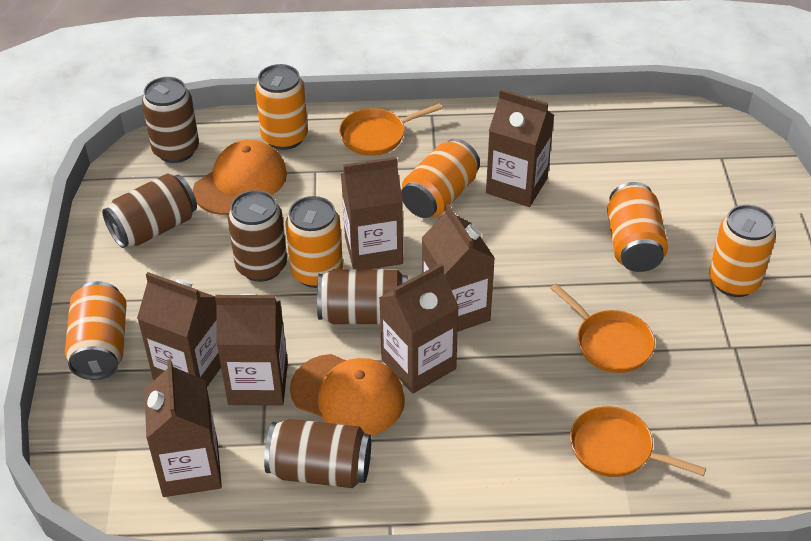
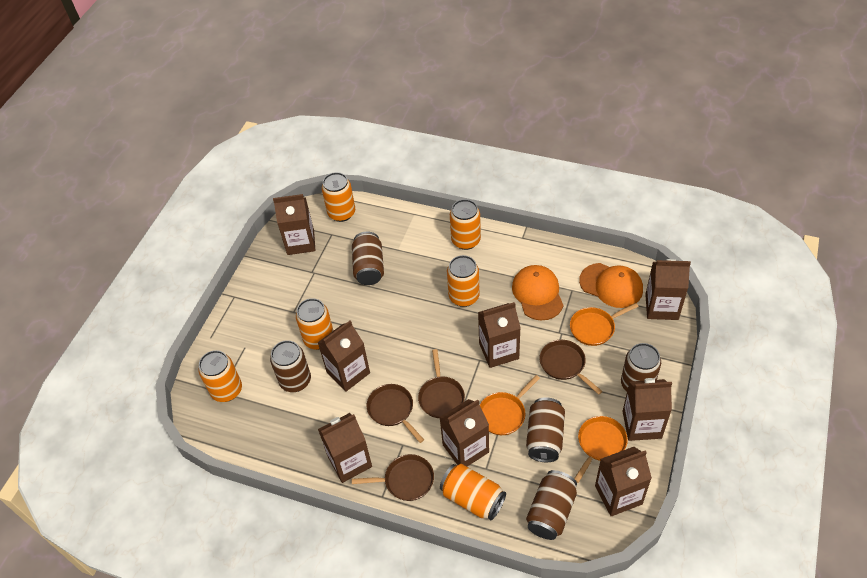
brown carton: 7 -> 8
brown pan: 0 -> 4

